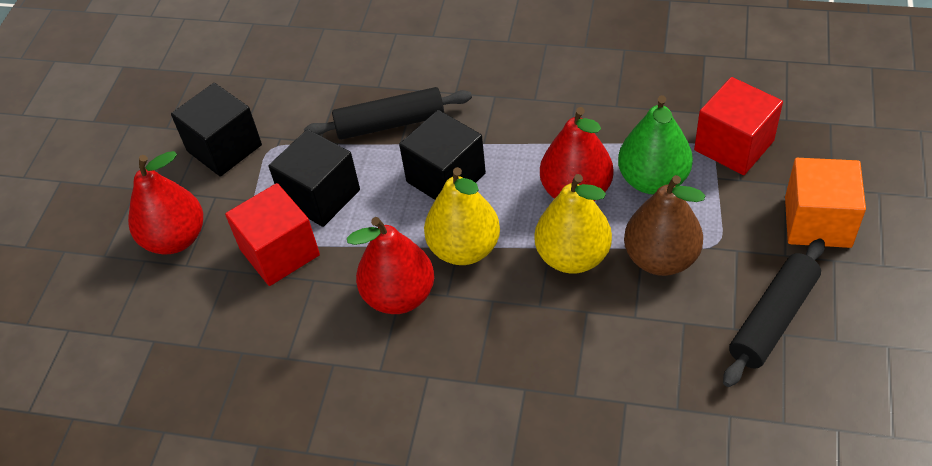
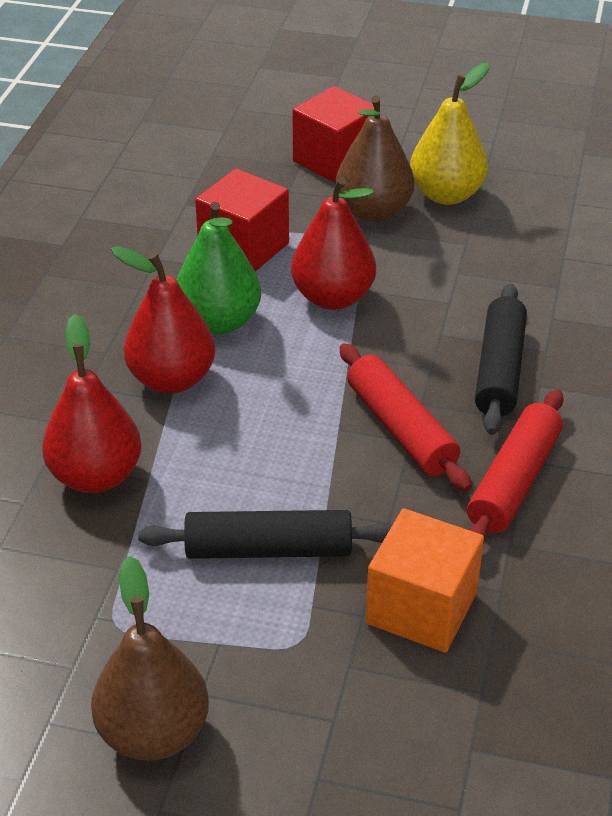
black cube: 3 -> 0
brown pear: 1 -> 2
red rolling pin: 0 -> 2
yellow pear: 2 -> 1

